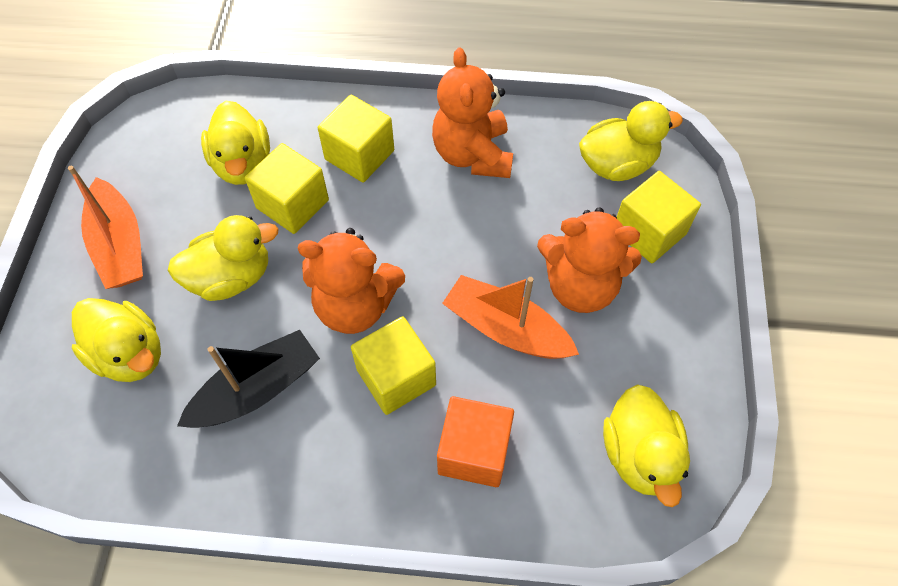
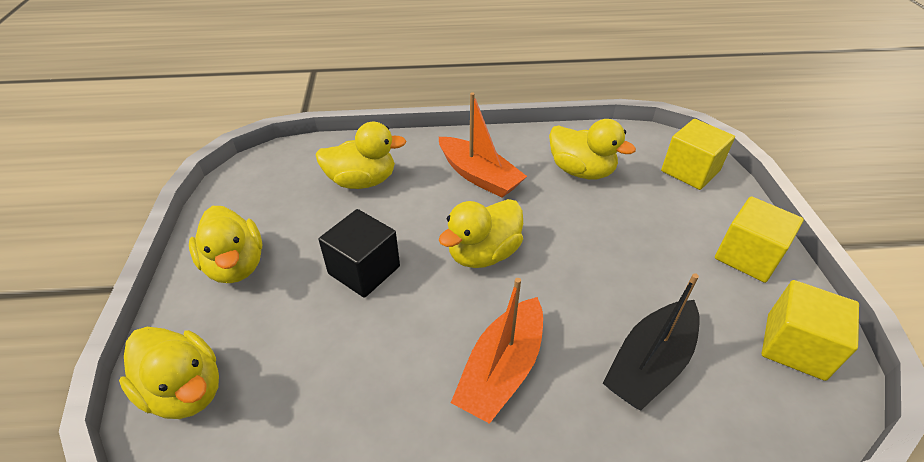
black cube: 0 -> 1
orange cube: 1 -> 0
orange teddy bear: 3 -> 0
yellow cube: 4 -> 3

